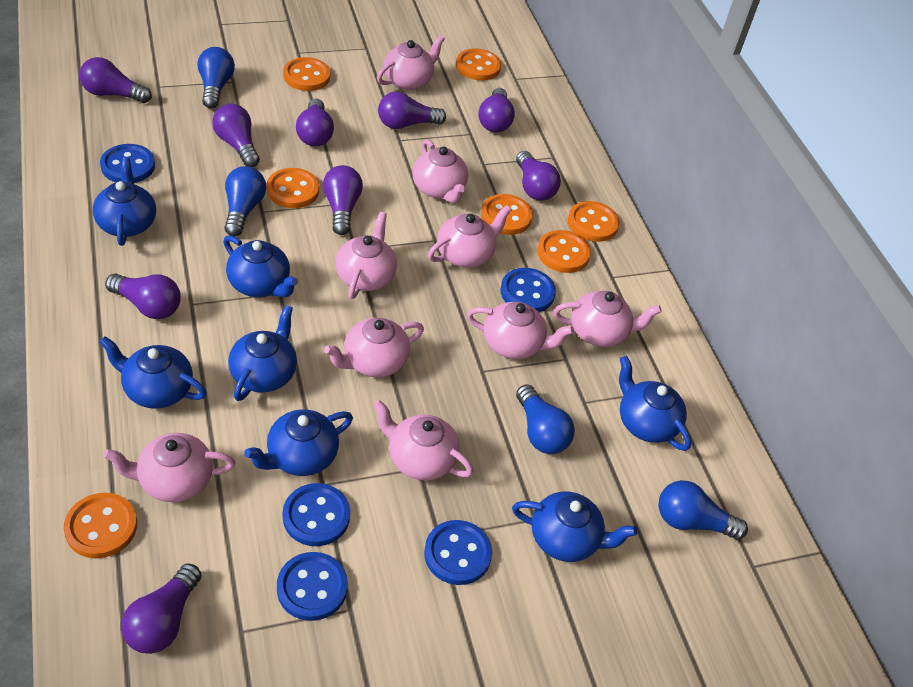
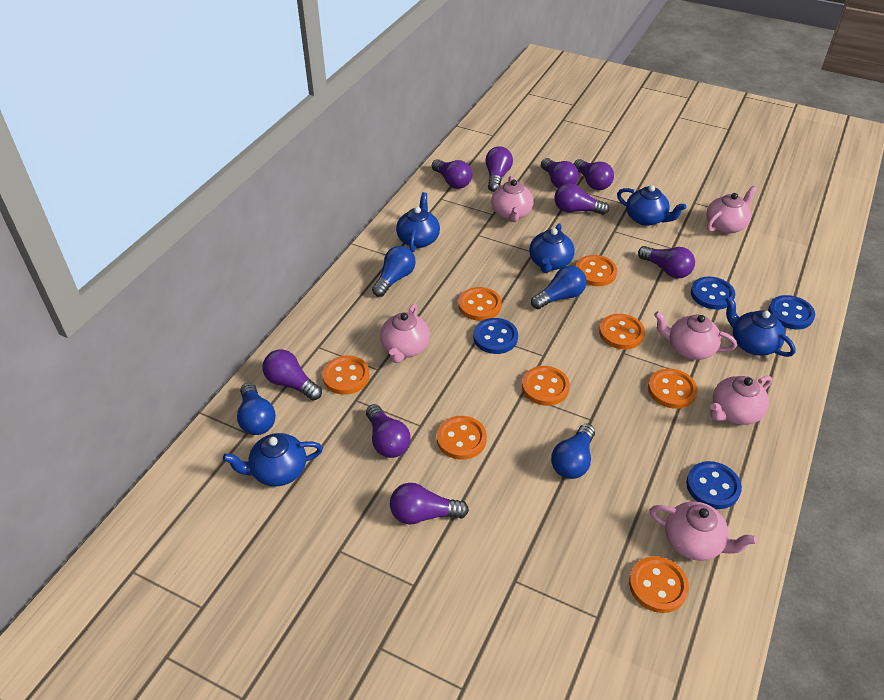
blue button: 5 -> 4
blue teapot: 7 -> 5
orange button: 7 -> 8
pink teapot: 9 -> 6

